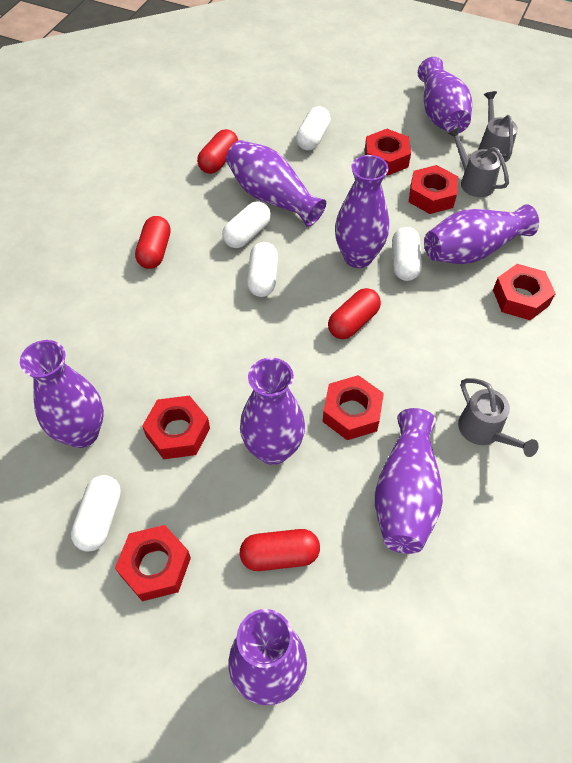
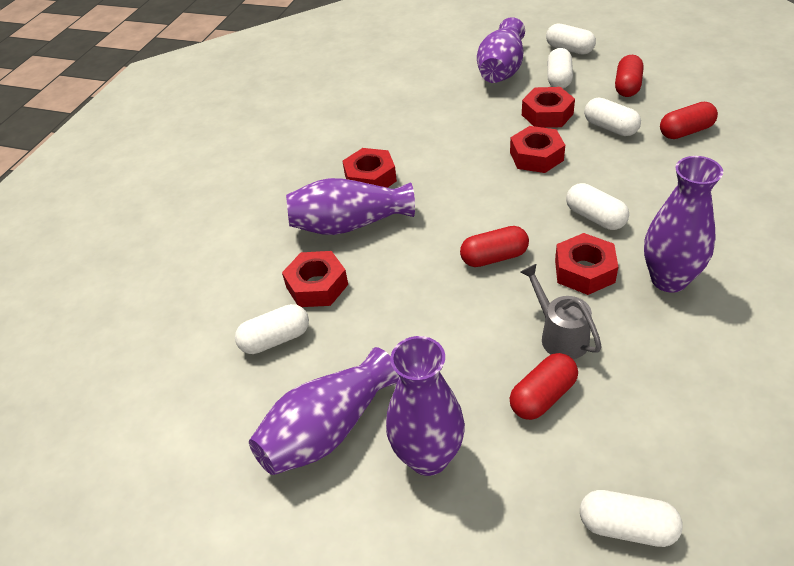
grey watering can: 3 -> 1
purple vase: 8 -> 5
red nut: 6 -> 5
white capsule: 5 -> 6

